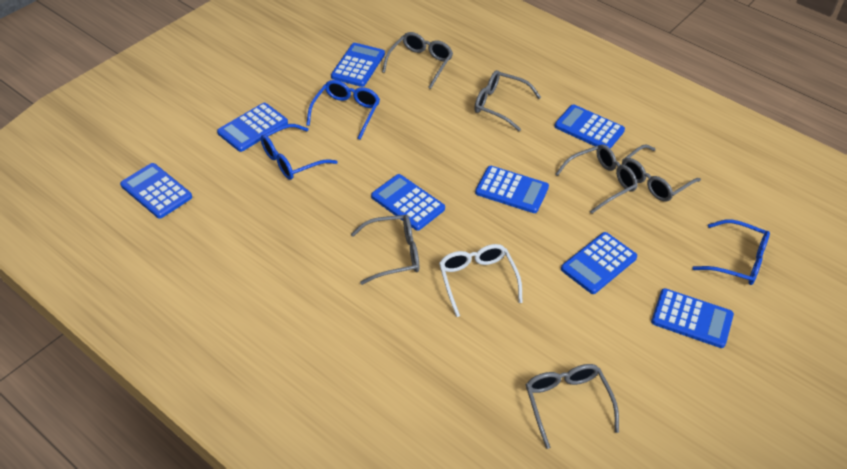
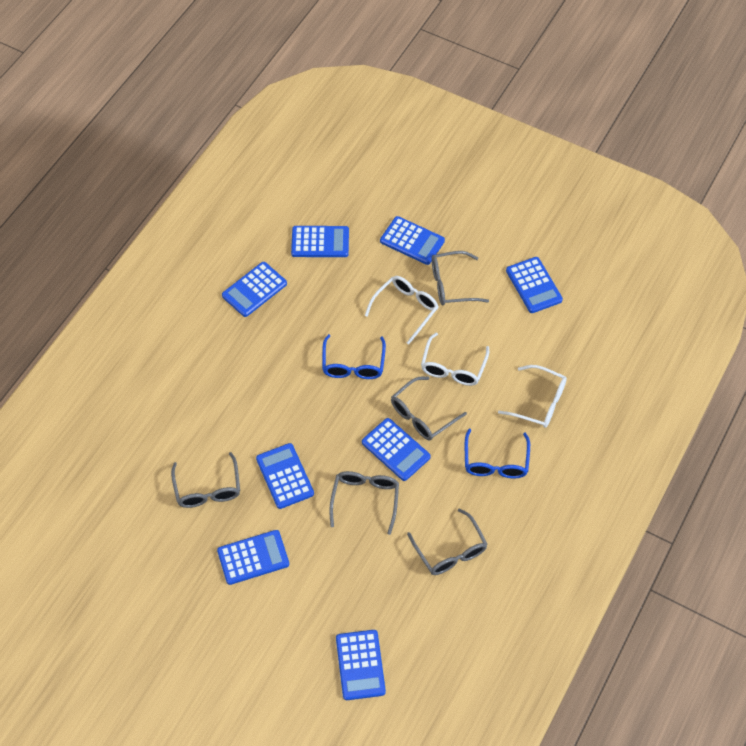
blue glasses: 3 -> 2
grey glasses: 6 -> 5
white glasses: 1 -> 3

